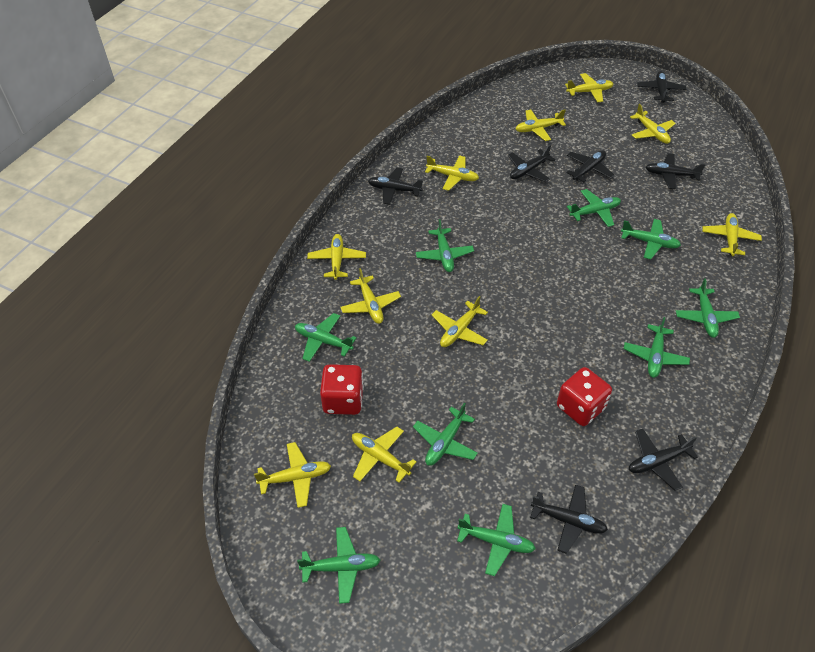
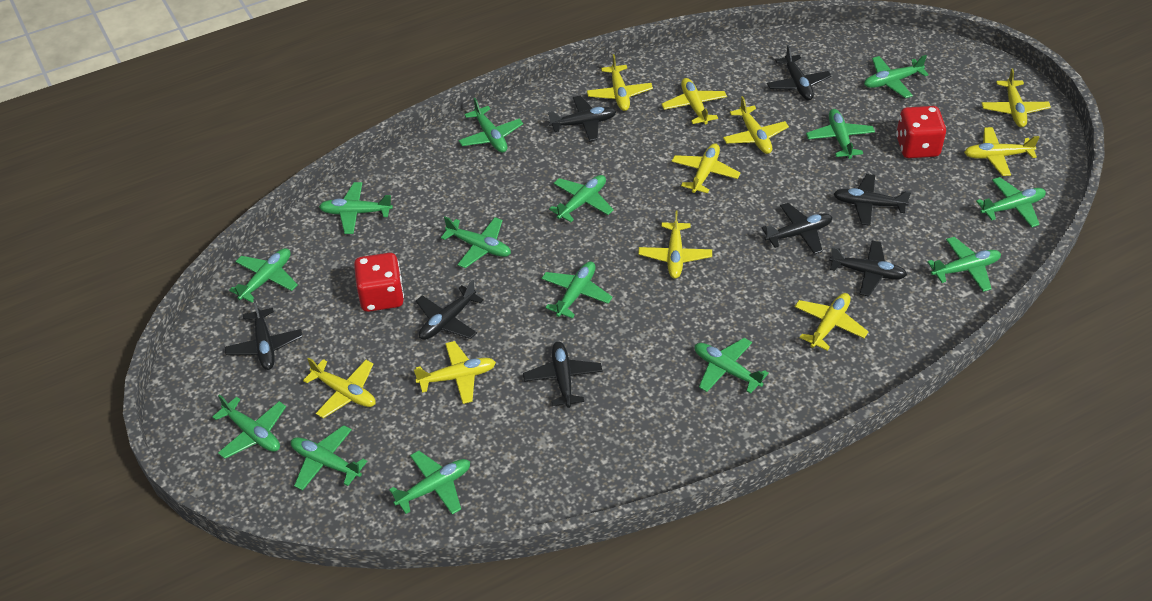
black plane: 7 -> 8
green plane: 9 -> 14

